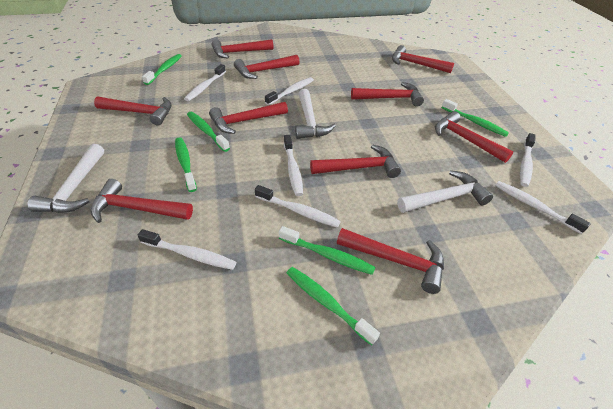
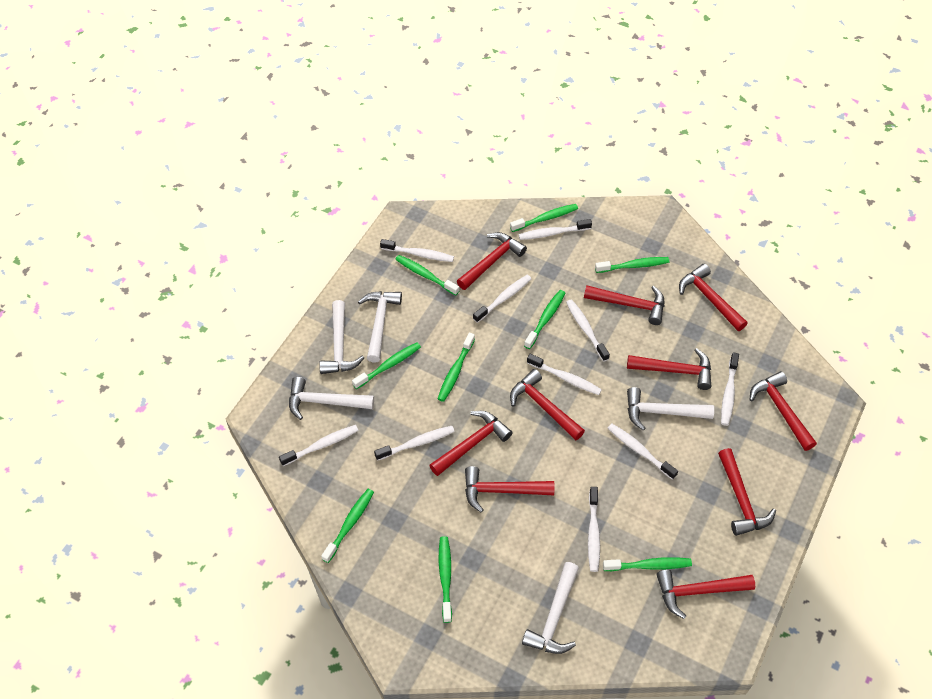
green toothbrush: 6 -> 9
white hammer: 3 -> 5
white toothbrush: 7 -> 10

